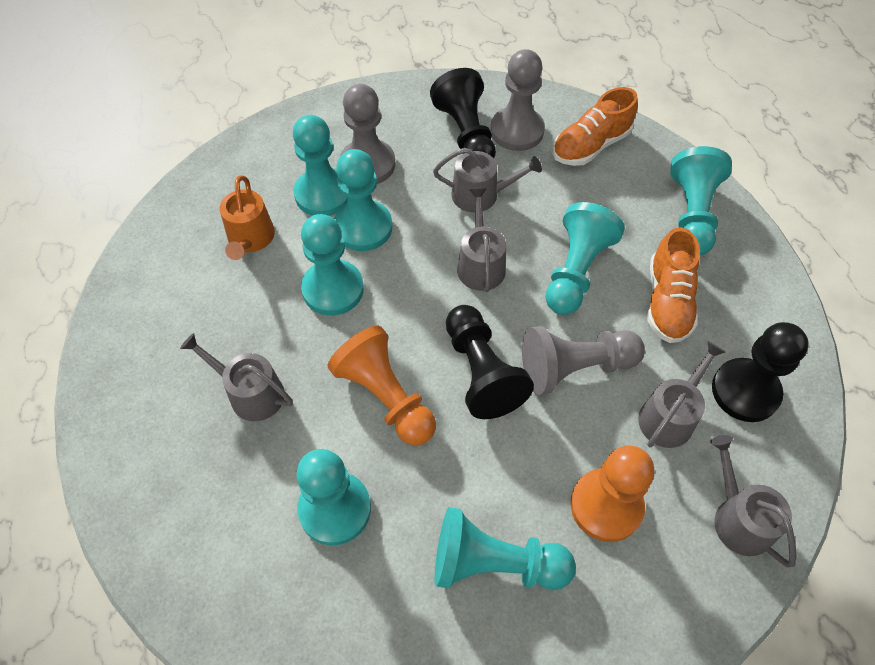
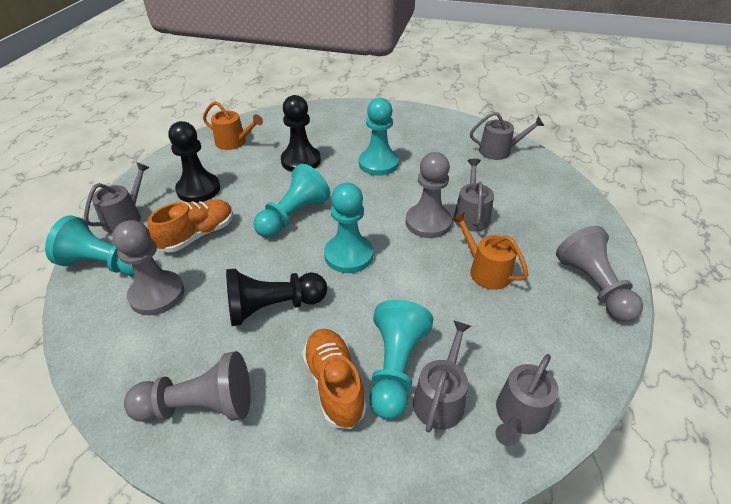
grey pawn: 3 -> 4
orange pawn: 2 -> 0
orange watering can: 1 -> 2
turquoise pawn: 7 -> 5

